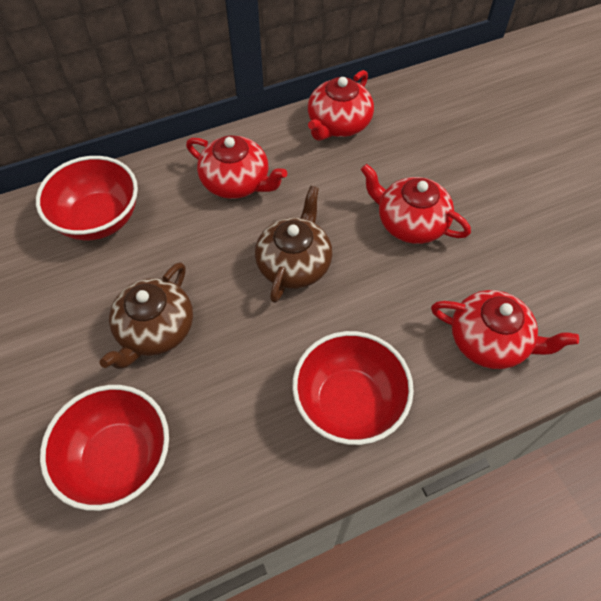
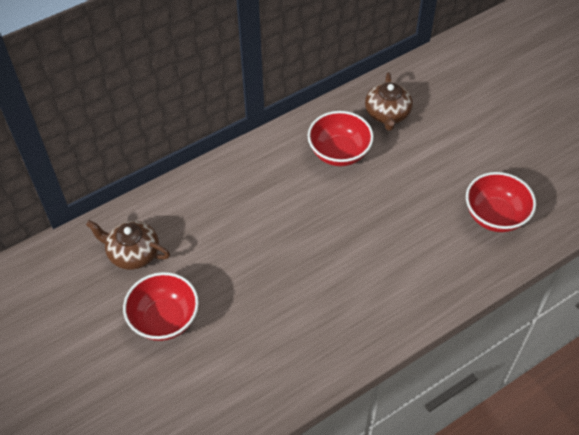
red teapot: 4 -> 0

